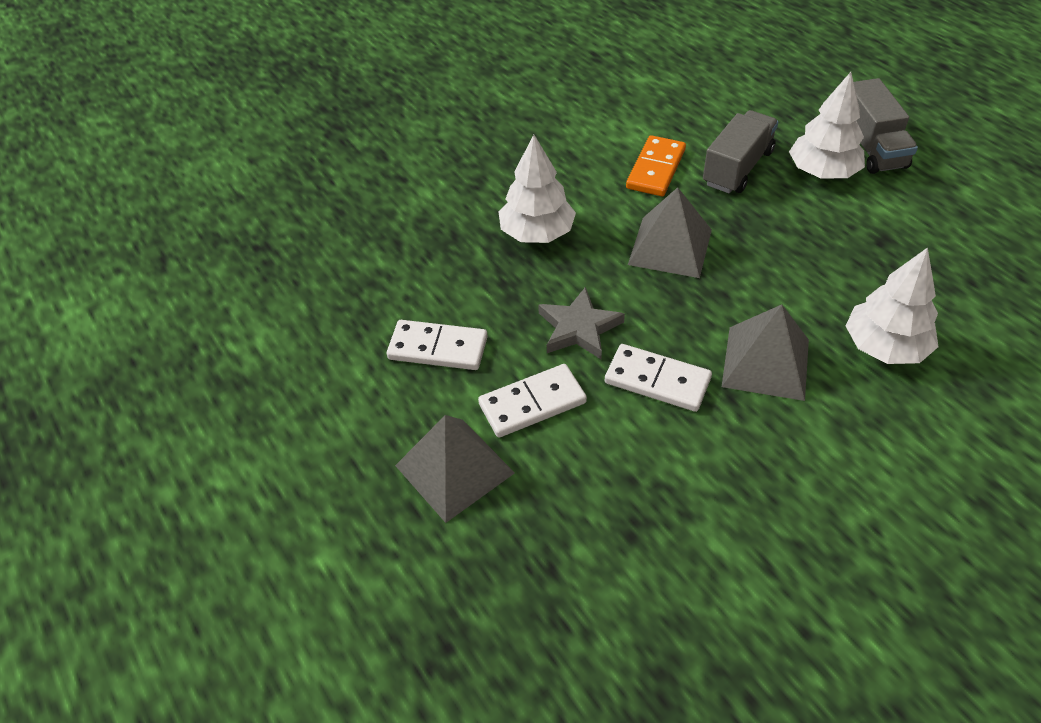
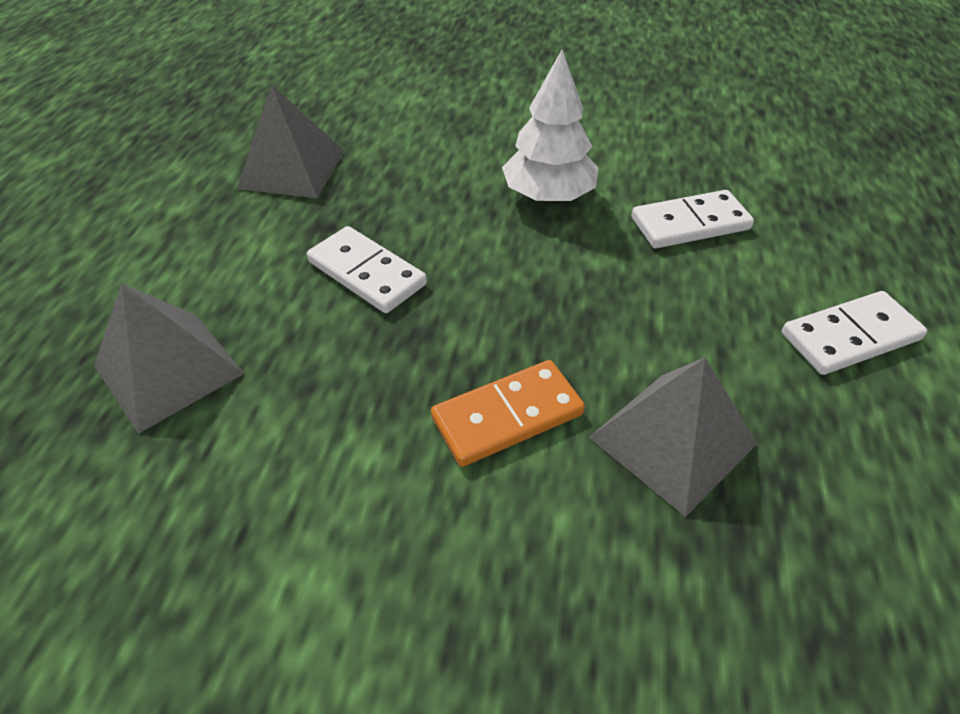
grey star: 1 -> 0
grey truck: 2 -> 0
white tree: 3 -> 1

